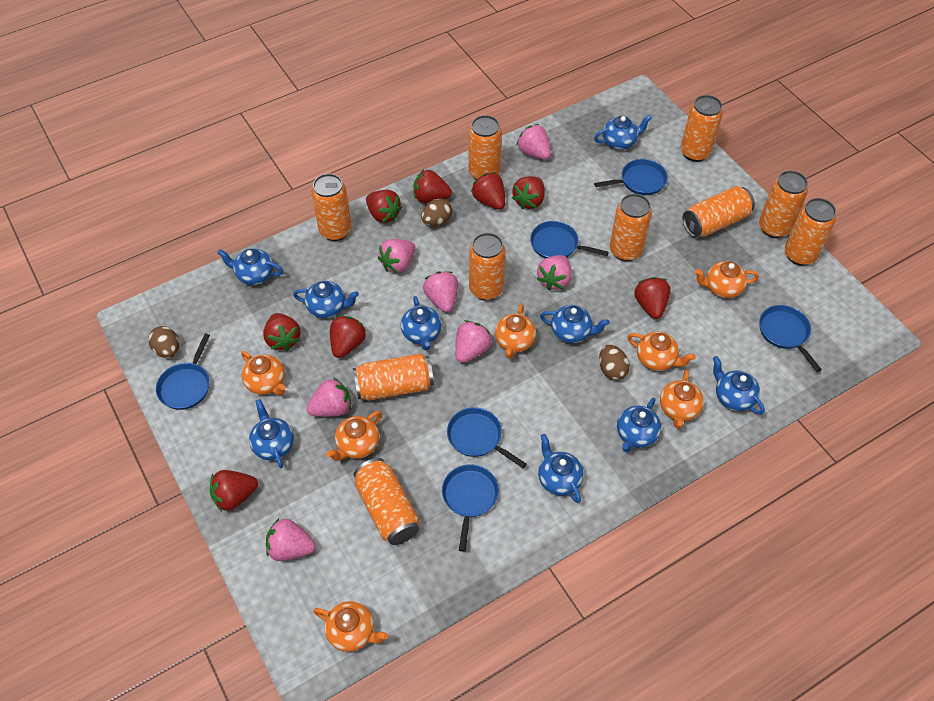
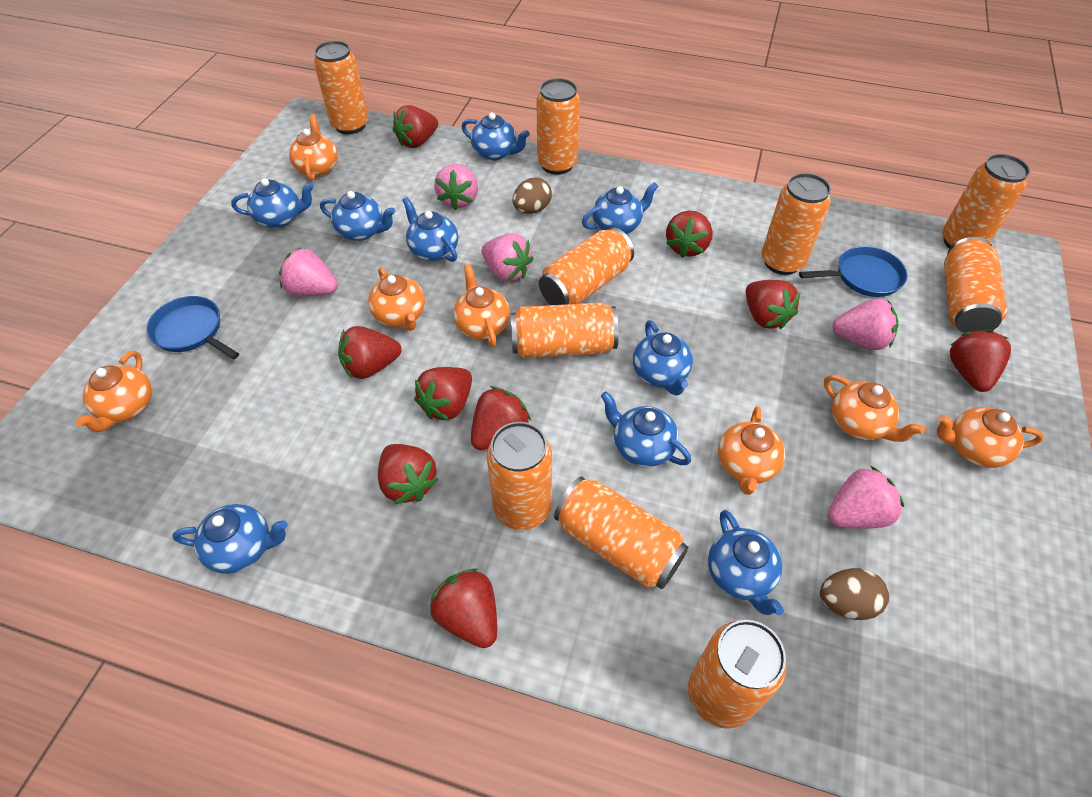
blue pan: 6 -> 2
brown egg: 3 -> 2
pink strawberry: 7 -> 5
red strawberry: 8 -> 9

